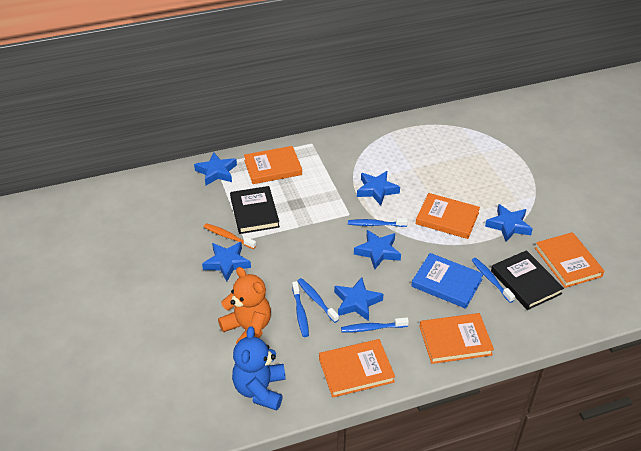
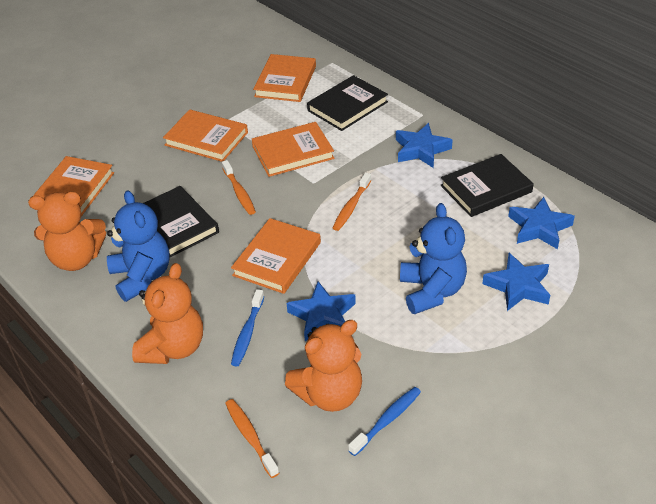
black book: 2 -> 3
blue book: 1 -> 0
blue star: 6 -> 4
blue teddy bear: 1 -> 2
blue toothbrush: 5 -> 2
orange teddy bear: 1 -> 3
orange toothbrush: 1 -> 3

